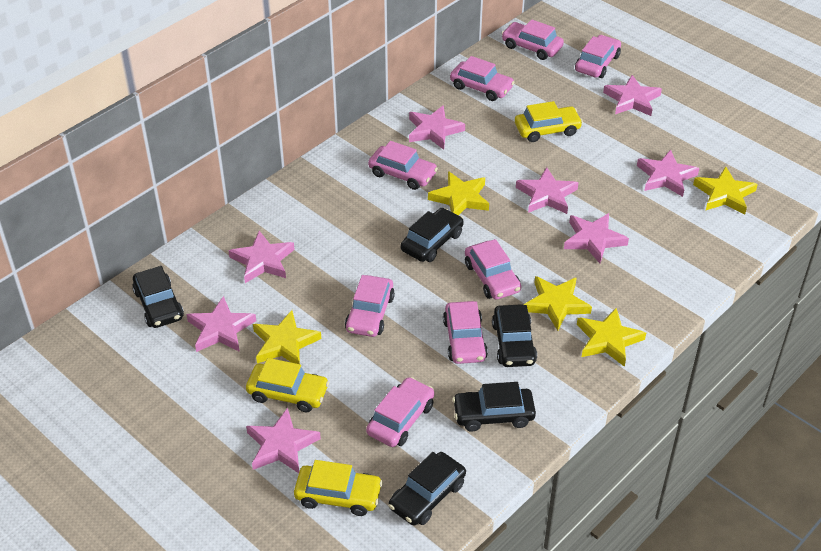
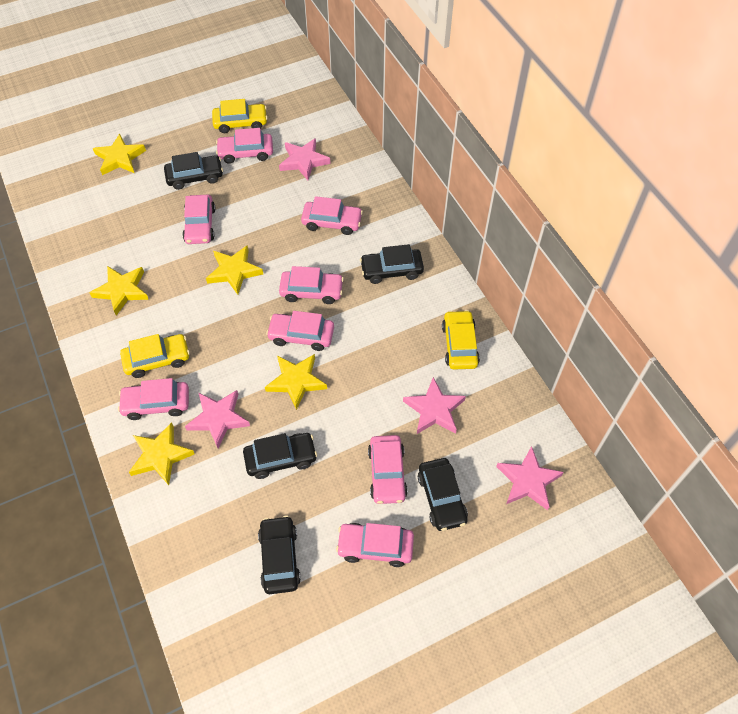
pink star: 8 -> 4

